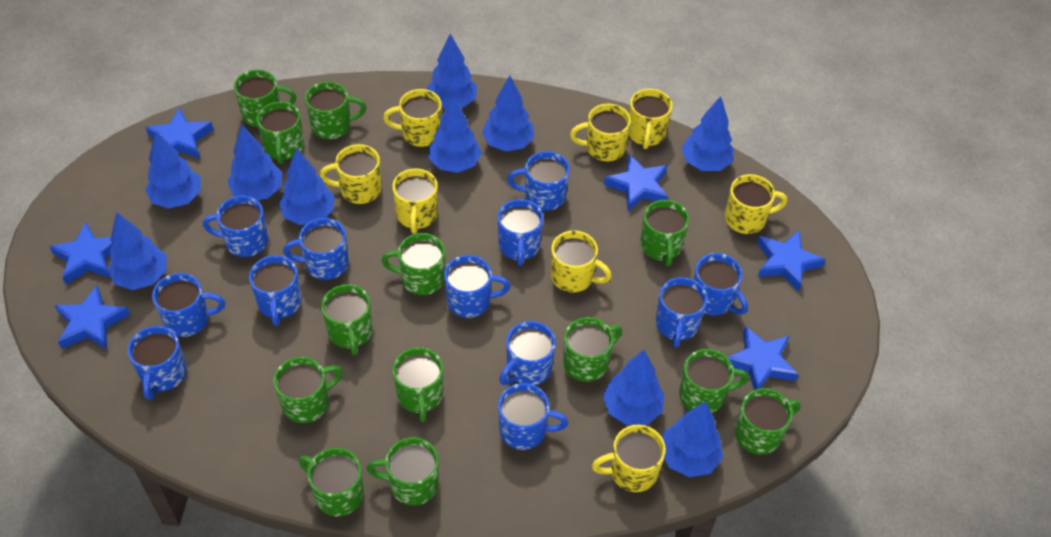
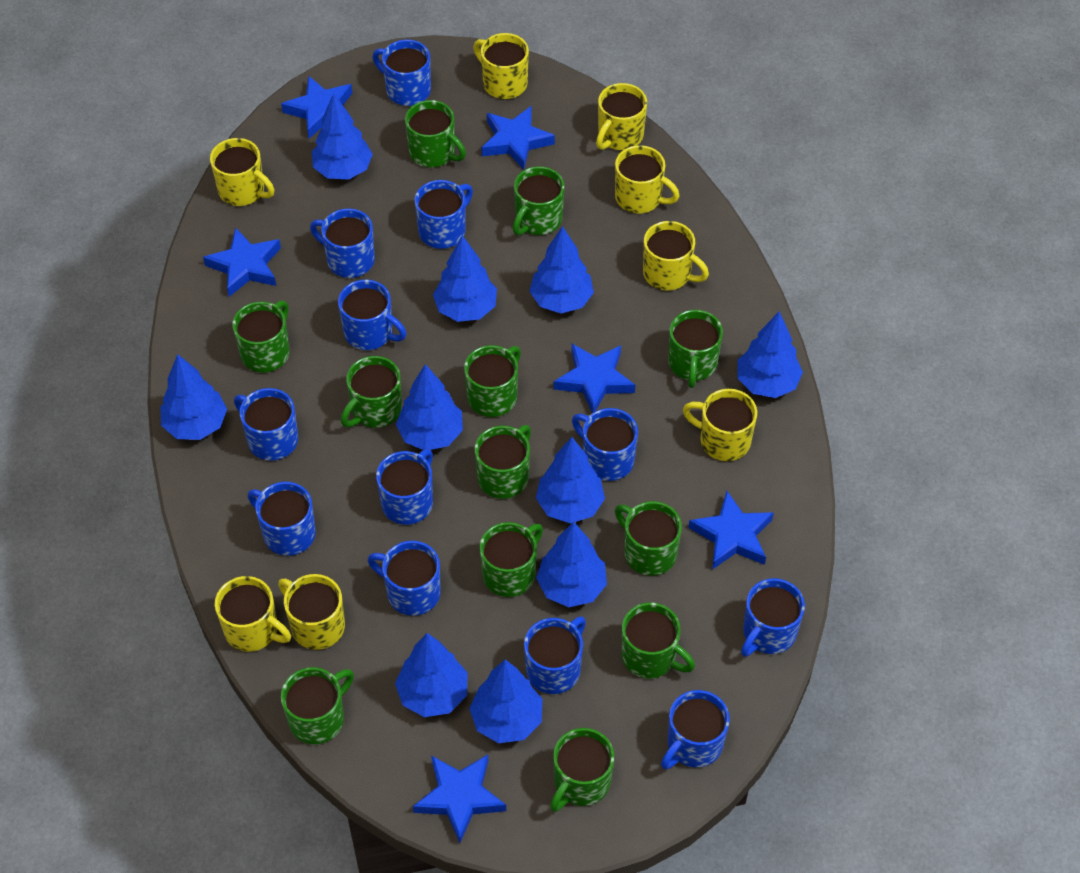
green mug: 13 -> 12

